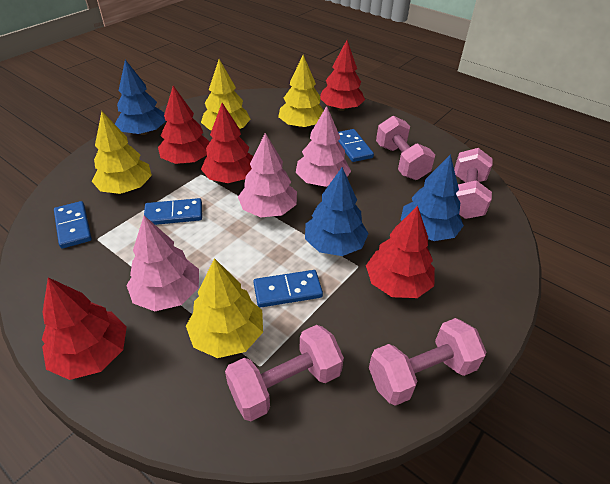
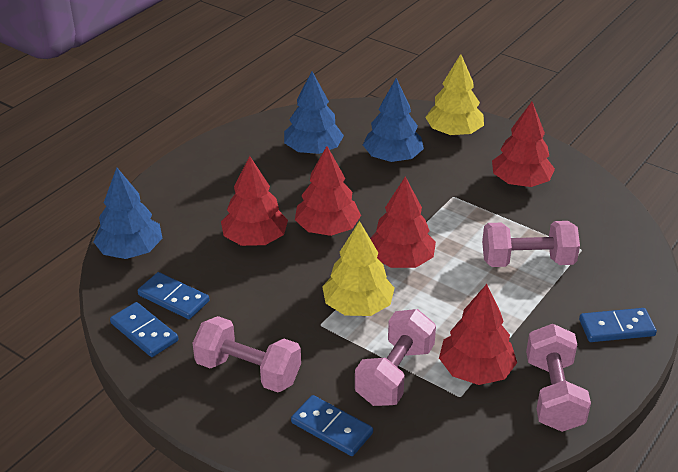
pink tree: 3 -> 0
yellow tree: 4 -> 2

